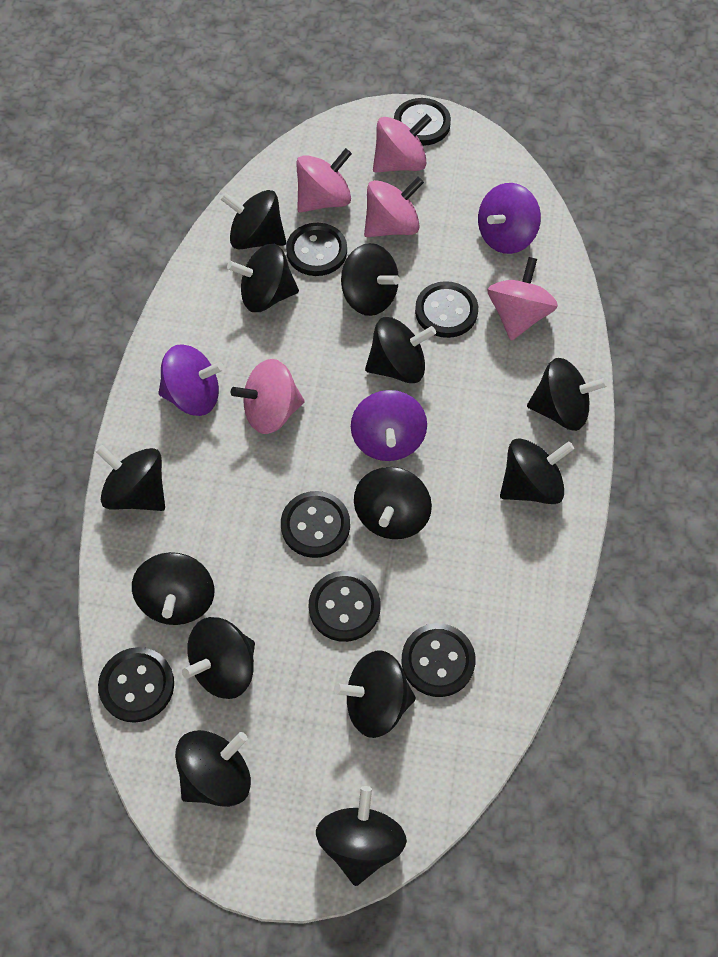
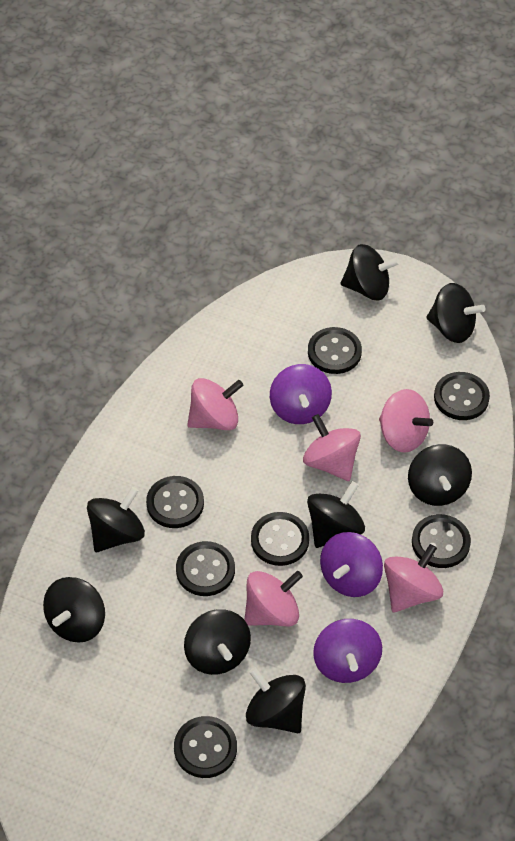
black spinning top: 13 -> 8

